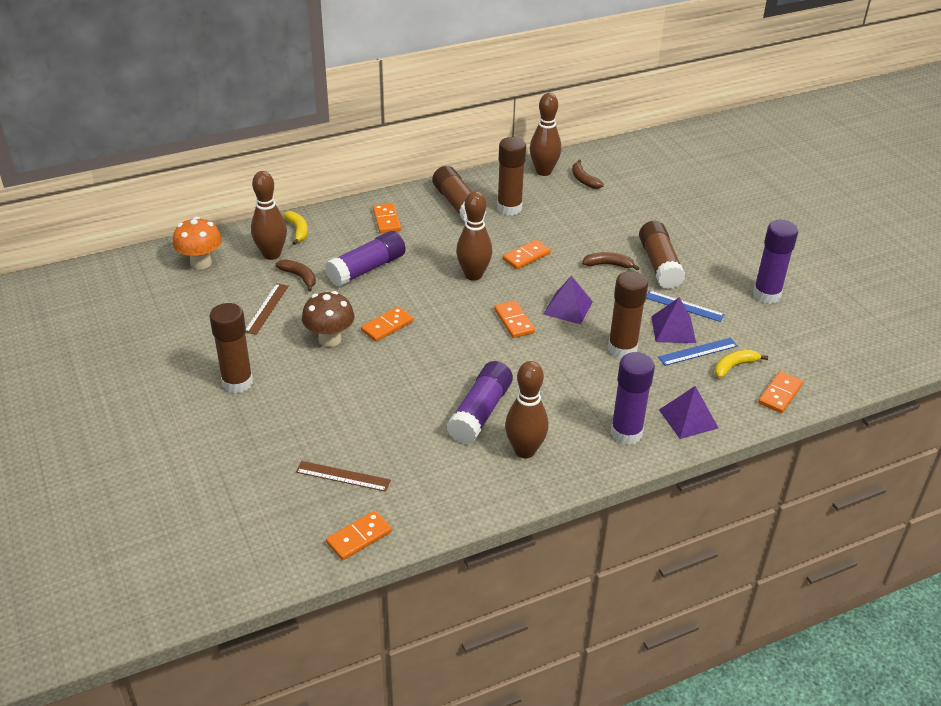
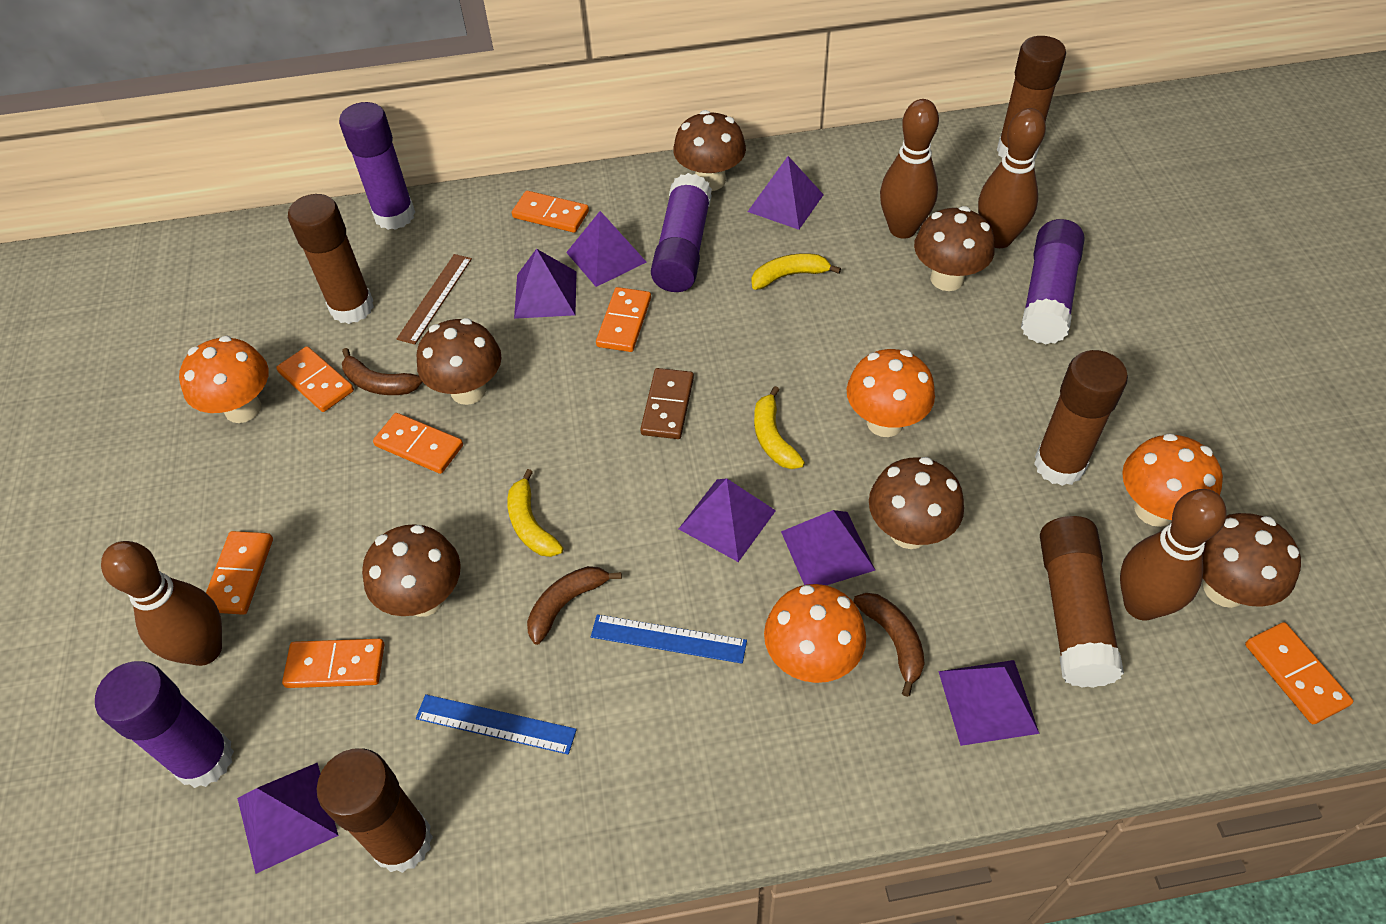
brown domino: 0 -> 1
brown mushroom: 1 -> 6
brown ruler: 2 -> 1
orange domino: 6 -> 7
orange mushroom: 1 -> 4
purple pyramid: 3 -> 7
yellow banana: 2 -> 3

